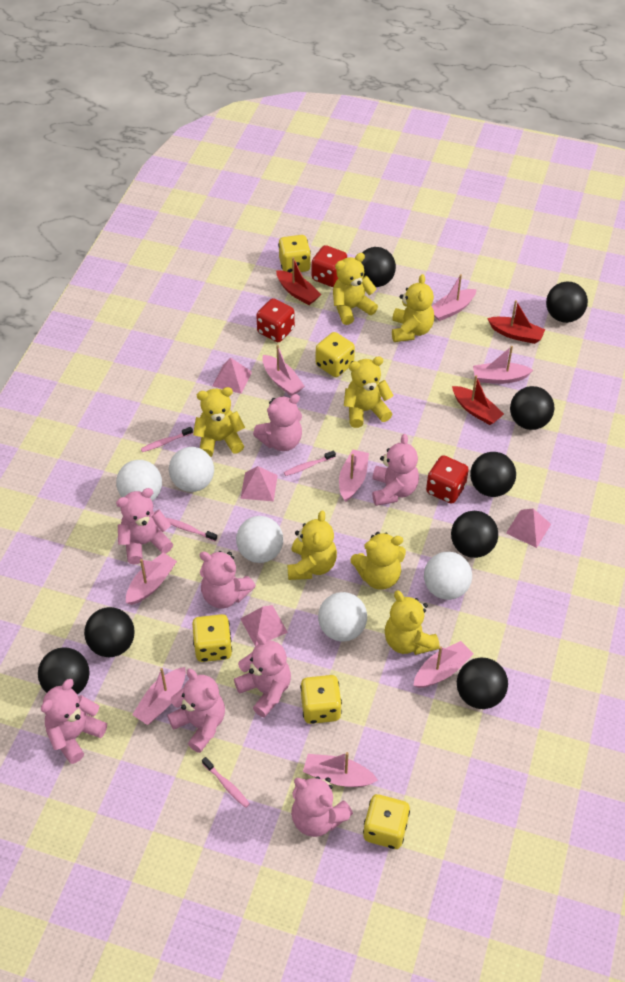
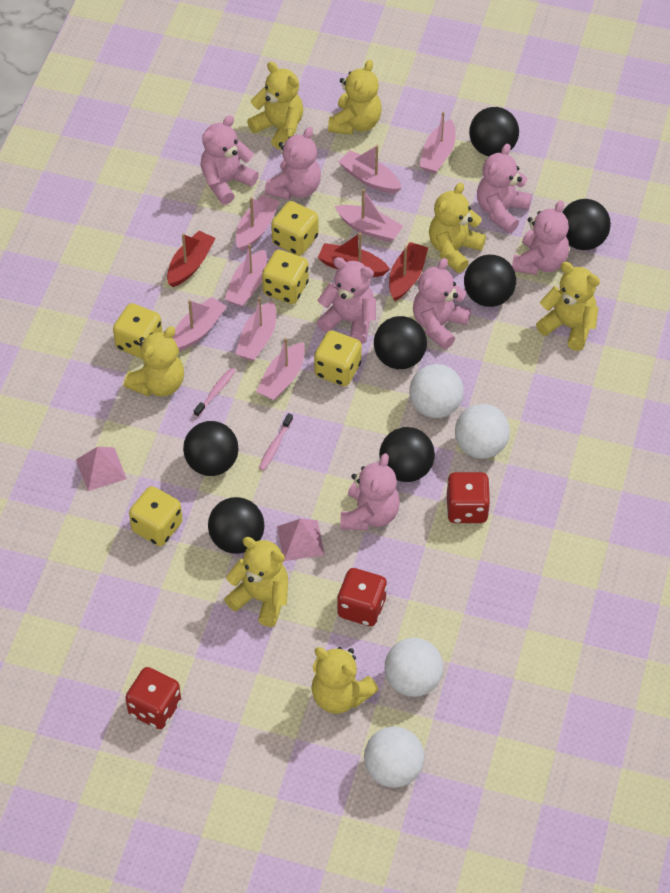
black ball: 8 -> 7
pink pyramid: 4 -> 2
pink teddy bear: 8 -> 7
pink toothbrush: 4 -> 2
white ball: 5 -> 4

